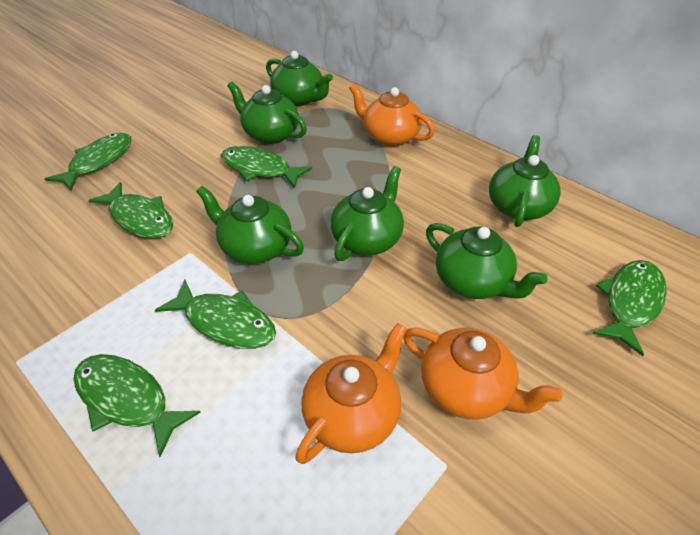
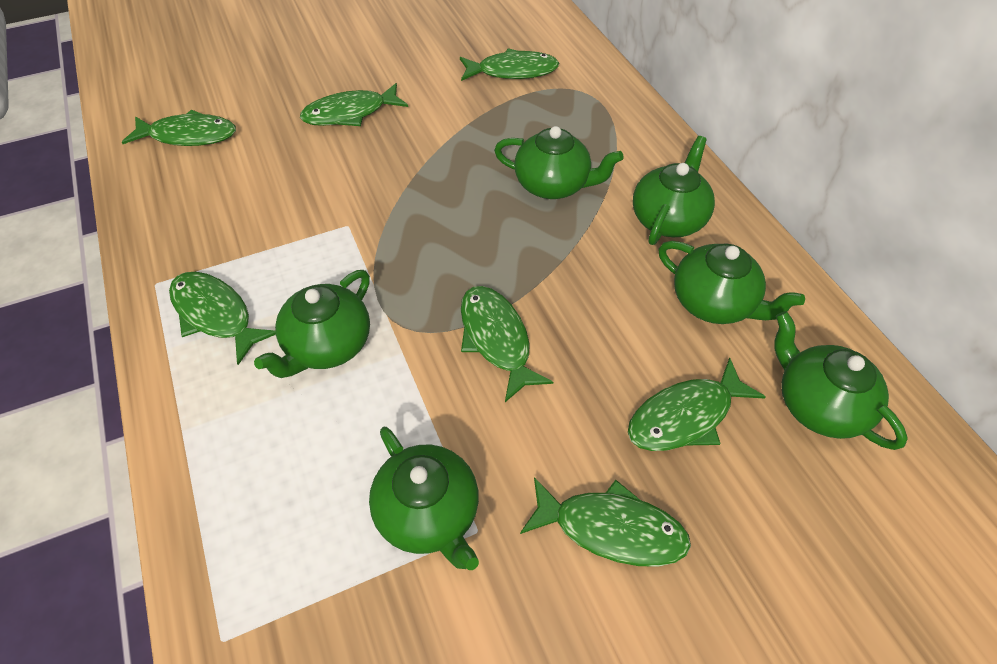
green fish: 6 -> 7
orange teapot: 3 -> 0

